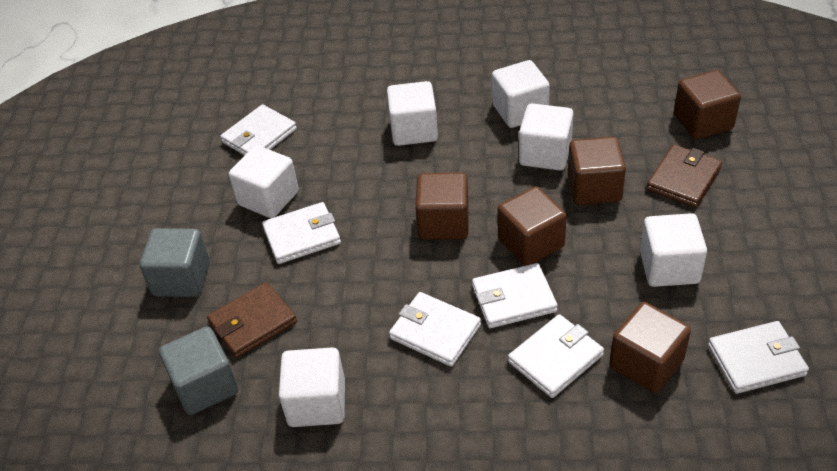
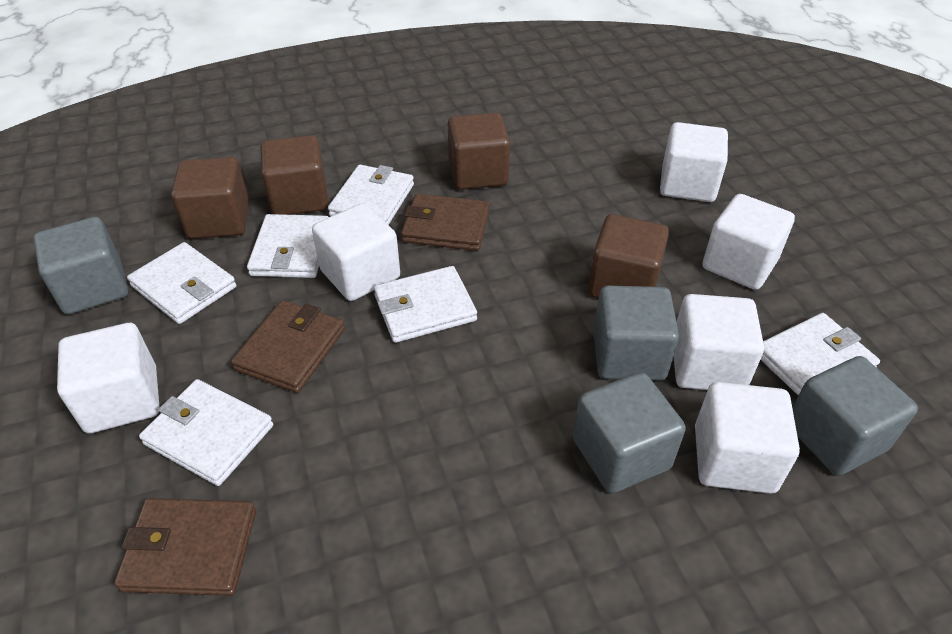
brown cube: 5 -> 4
brown wallet: 2 -> 3
grey cube: 2 -> 4

